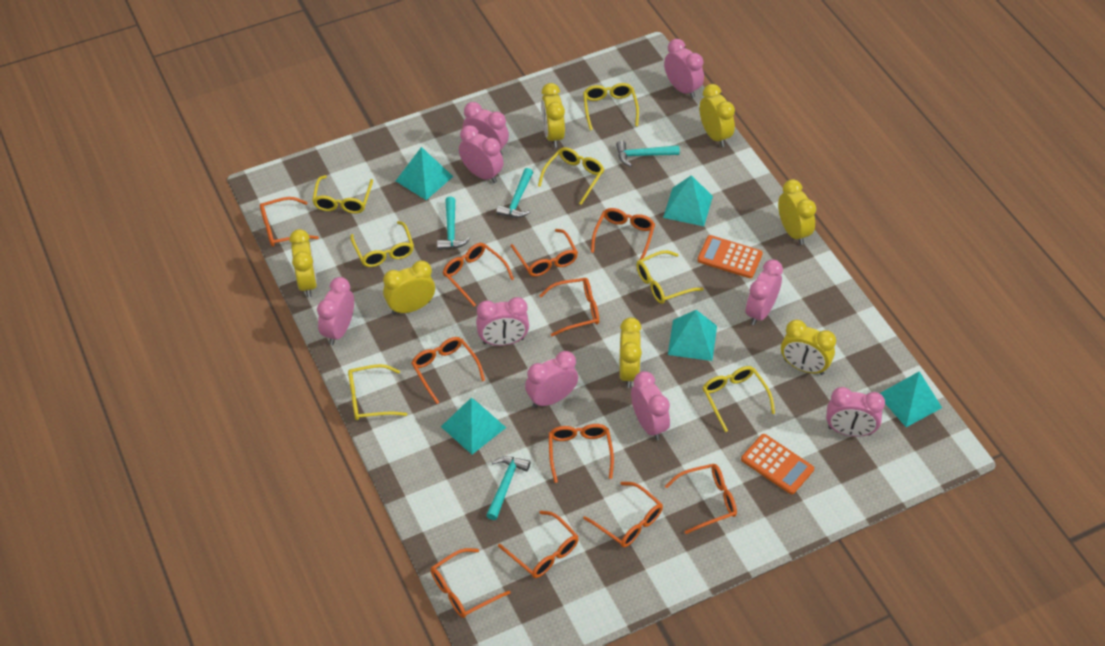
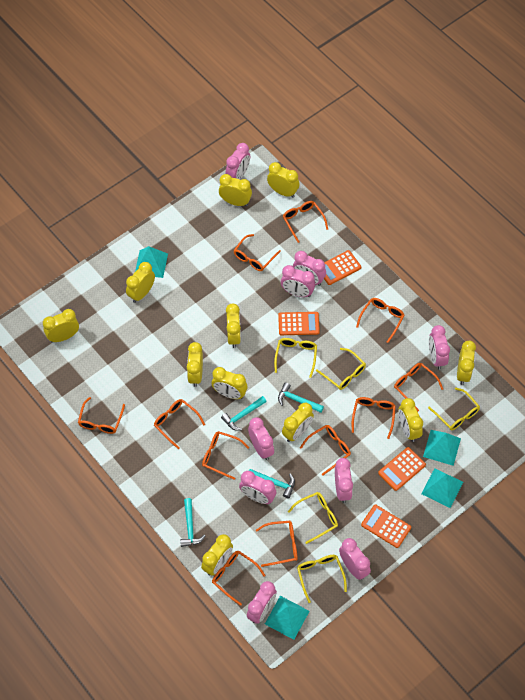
orange calculator: 2 -> 4
turquoise pyramid: 5 -> 4
yellow clock: 7 -> 11
yellow glasses: 7 -> 5

